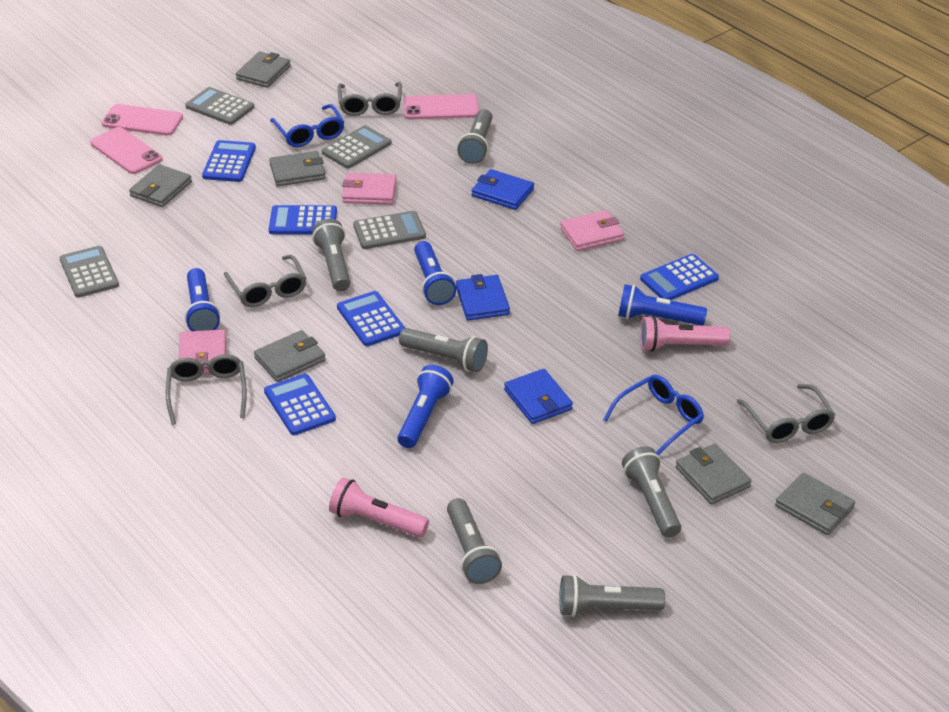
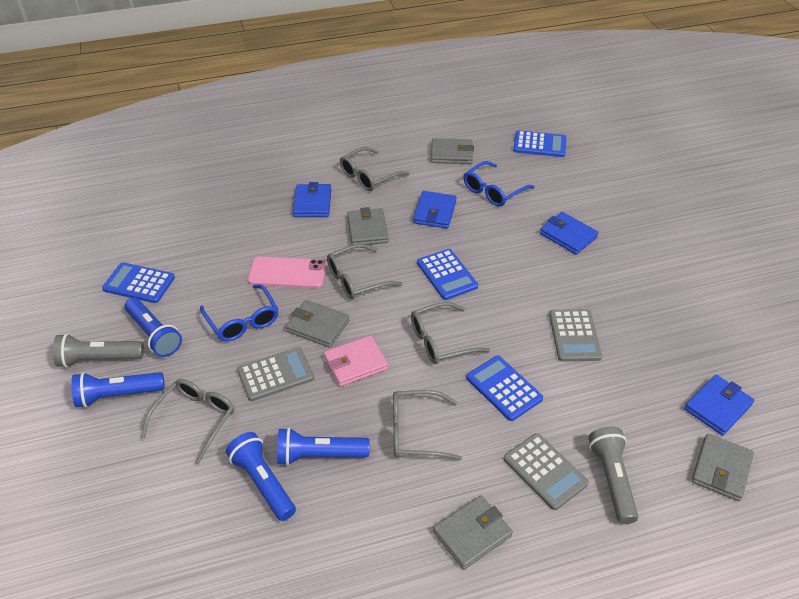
blue calculator: 5 -> 4
blue wallet: 3 -> 4
grey calculator: 4 -> 3
grey flashlight: 6 -> 2
grey glasses: 4 -> 5
grey wallet: 6 -> 5
pink flashlight: 2 -> 0
pink phone: 3 -> 1
pink wallet: 3 -> 1

